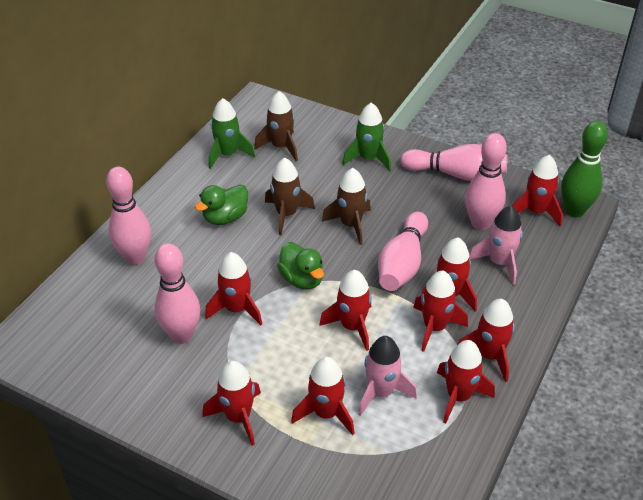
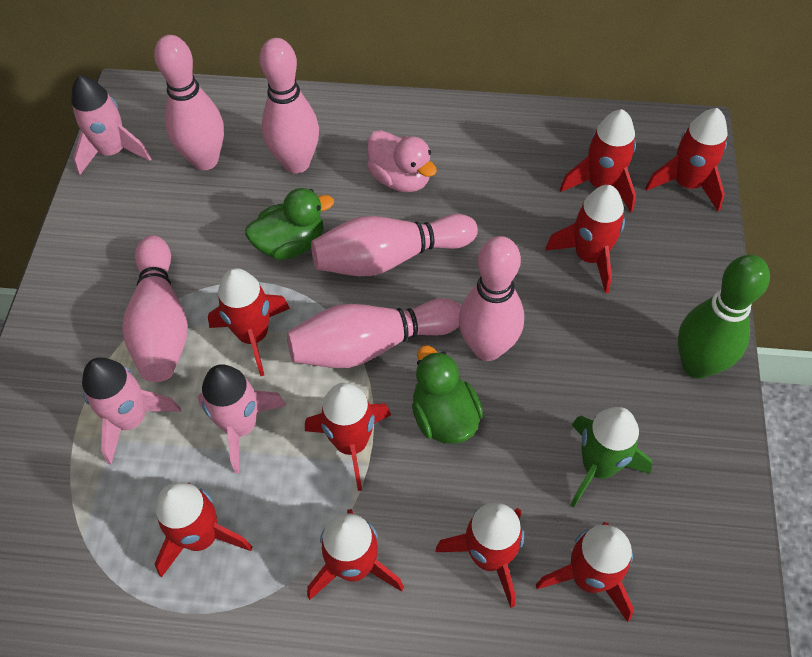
brown rocket: 3 -> 0
green rocket: 2 -> 1
pink bowling pin: 5 -> 6
pink duck: 0 -> 1
pink rocket: 2 -> 3

